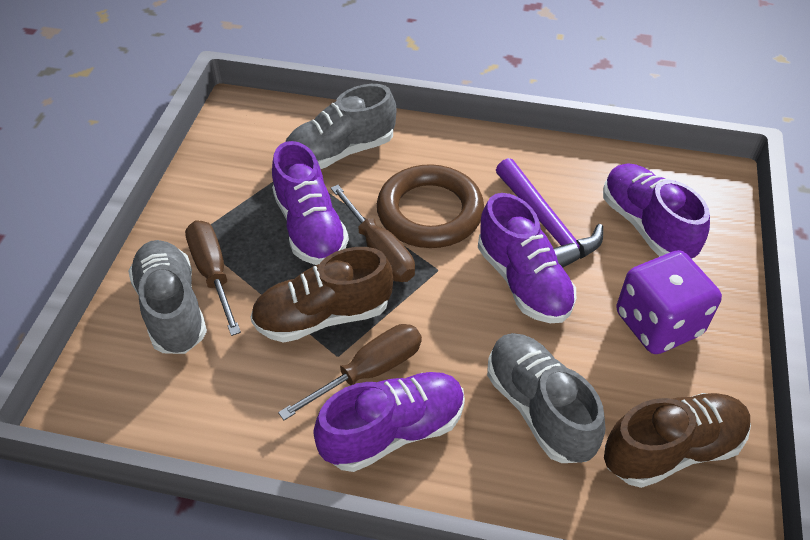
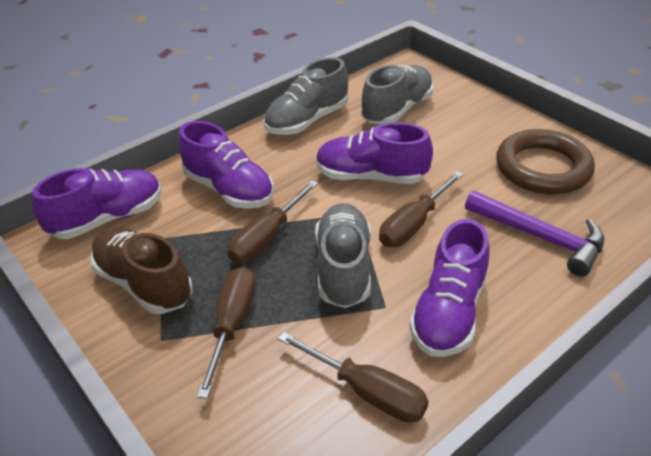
brown screwdriver: 3 -> 4
brown shoe: 2 -> 1
purple dice: 1 -> 0

